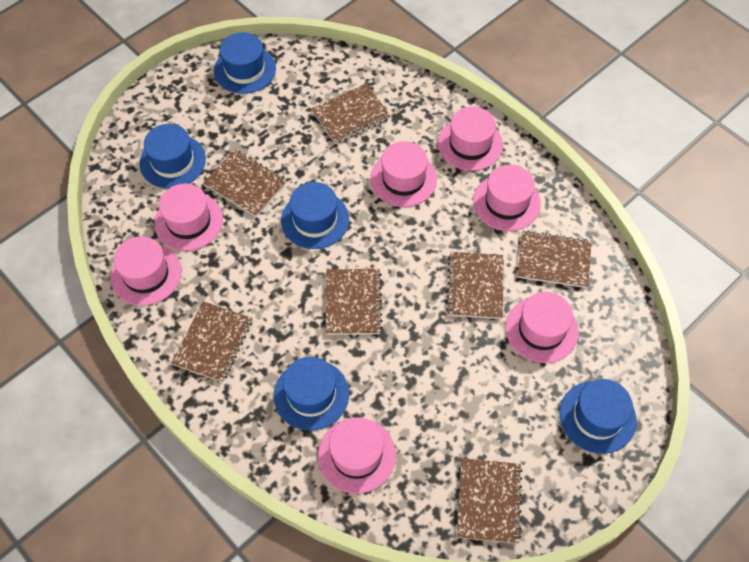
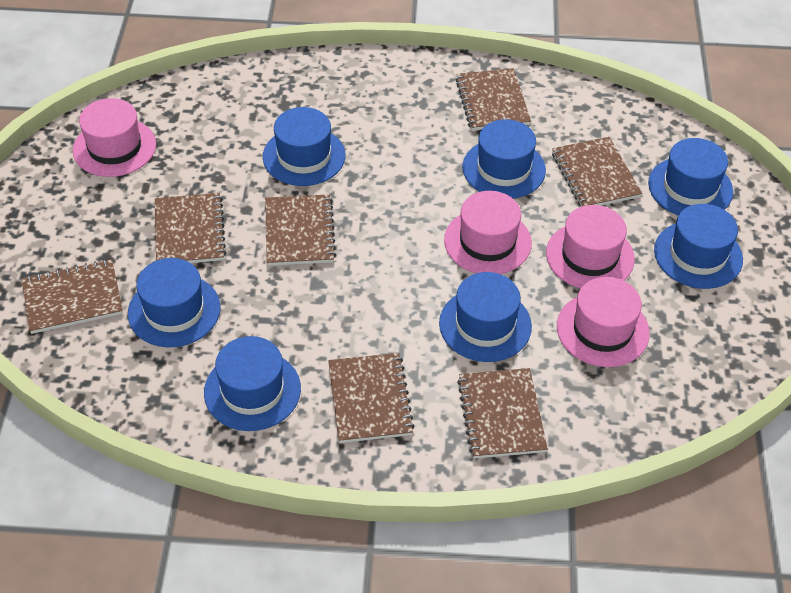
blue hat: 5 -> 7
pink hat: 7 -> 4

